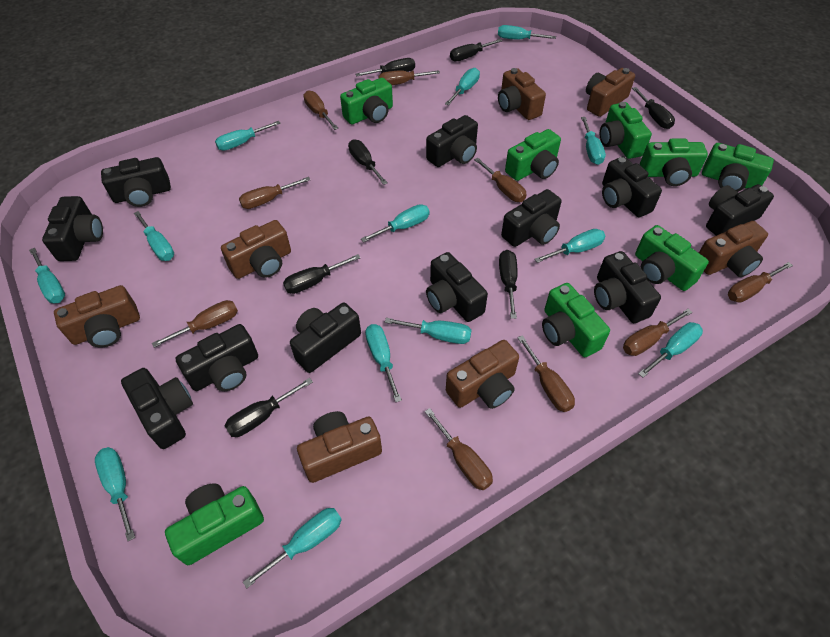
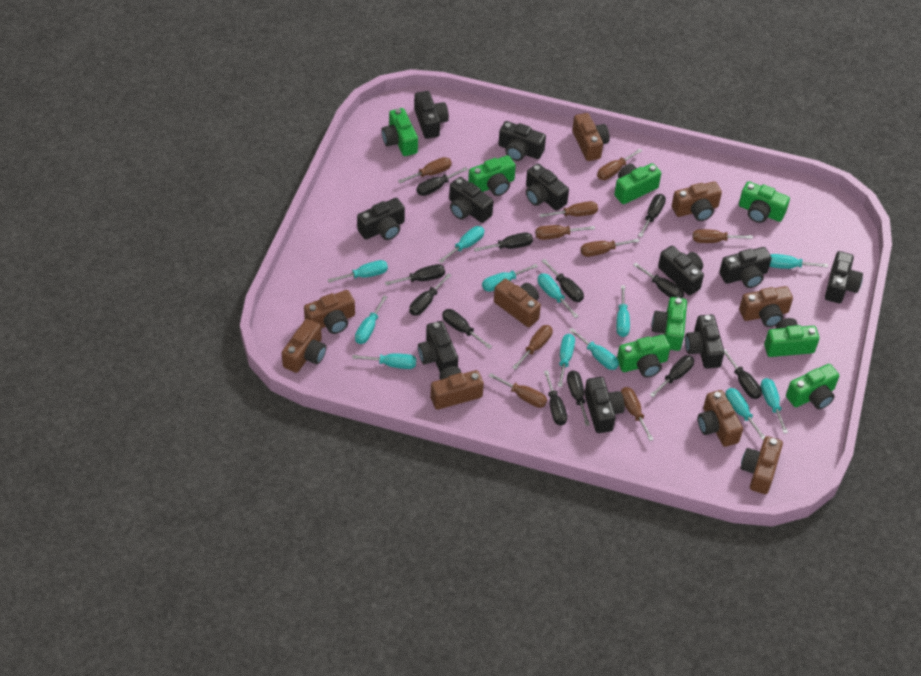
black screwdriver: 7 -> 12
brown camera: 7 -> 9
turquoise screwdriver: 13 -> 12

